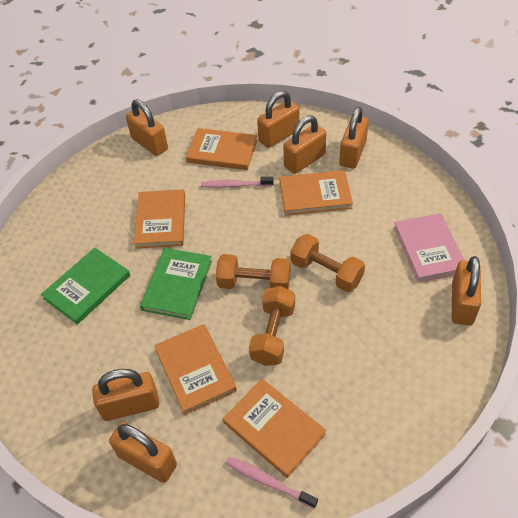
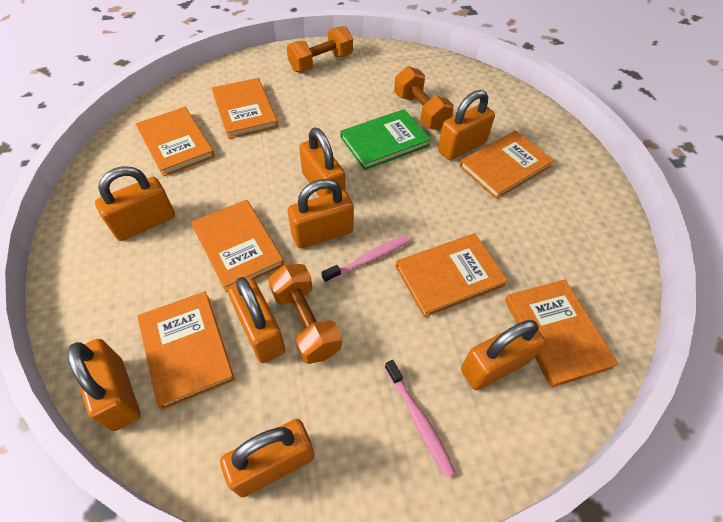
green book: 2 -> 1
orange book: 5 -> 7
orange padlock: 7 -> 8
pink book: 1 -> 0

